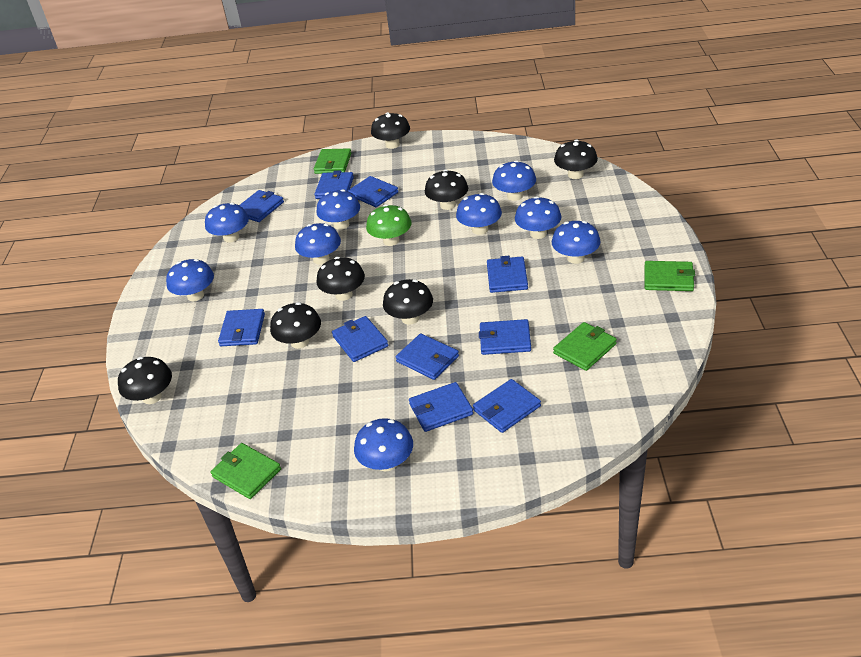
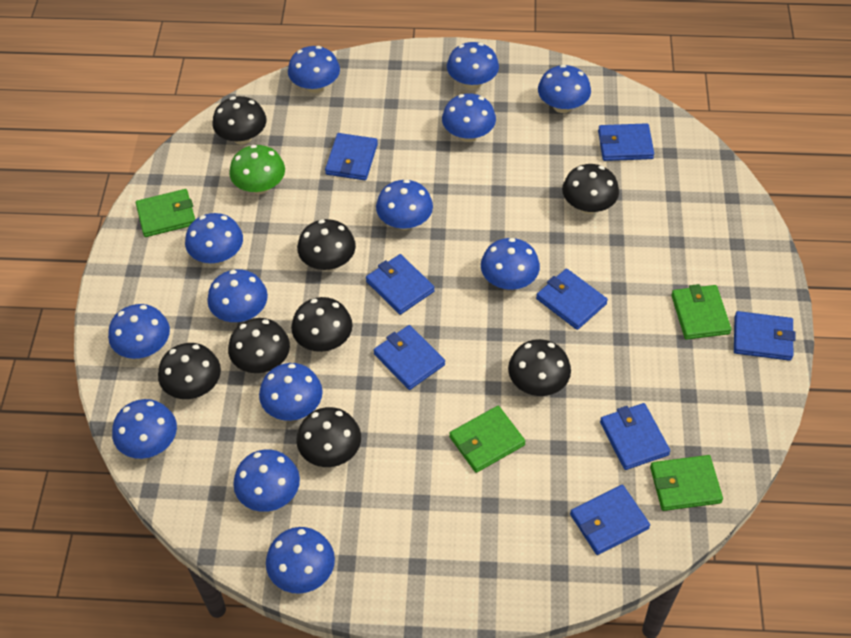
black mushroom: 7 -> 8
blue mushroom: 9 -> 13
blue wallet: 10 -> 8

